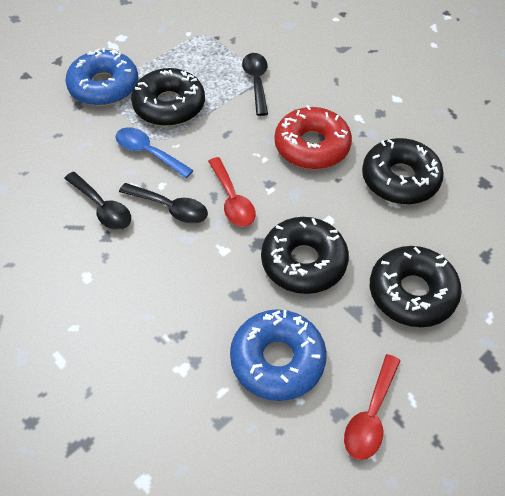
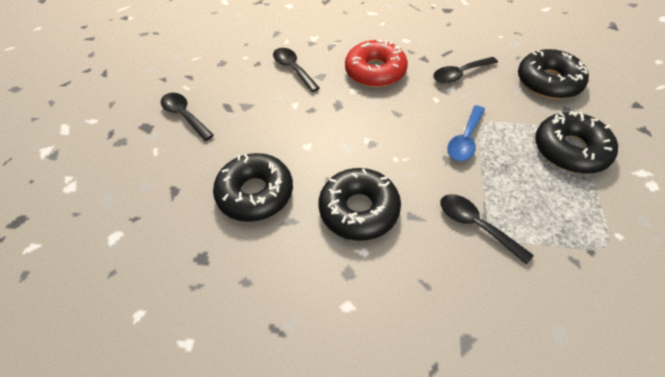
black spoon: 3 -> 4
blue donut: 2 -> 0
red spoon: 2 -> 0

